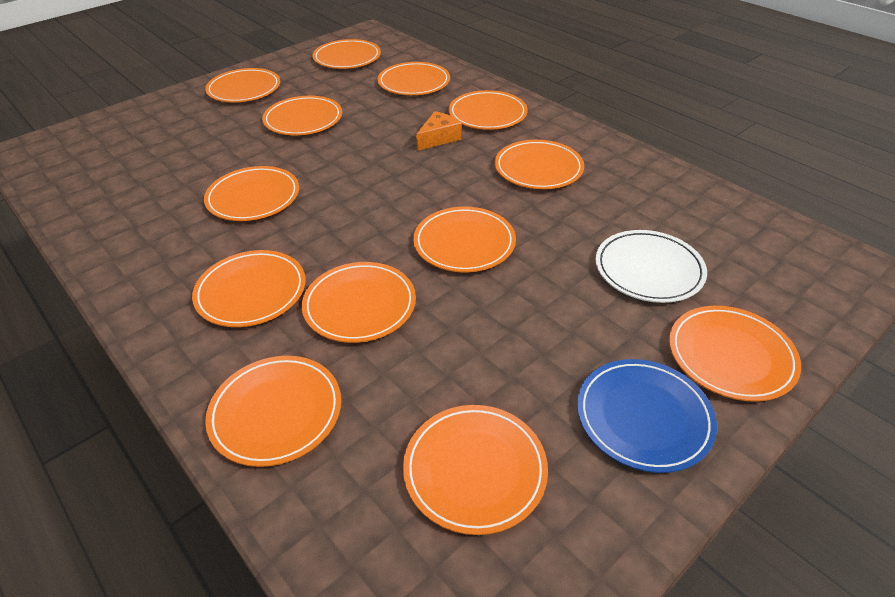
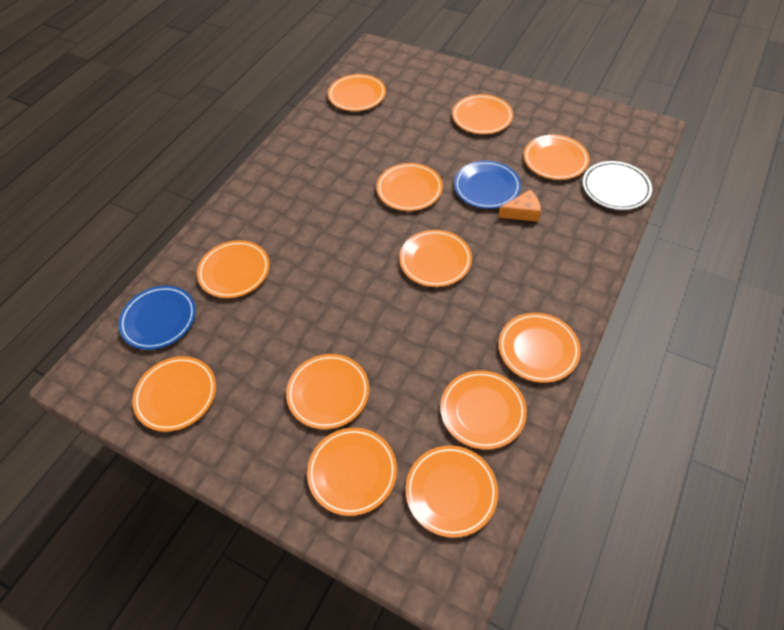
blue plate: 1 -> 2
orange plate: 13 -> 12

